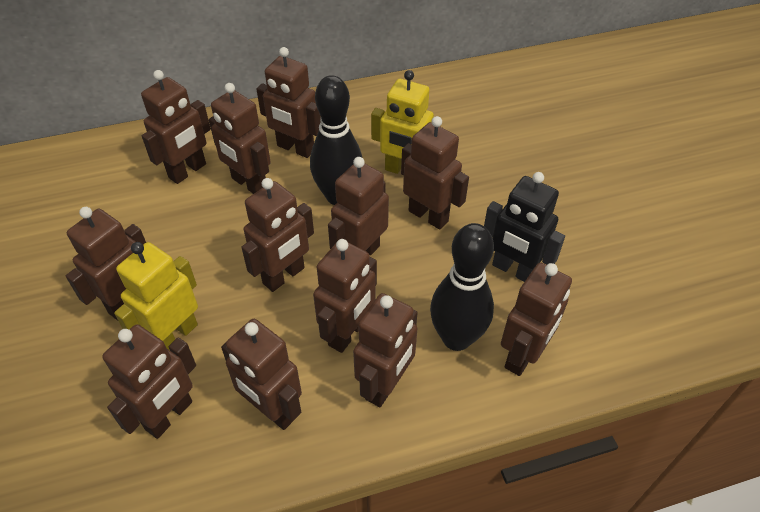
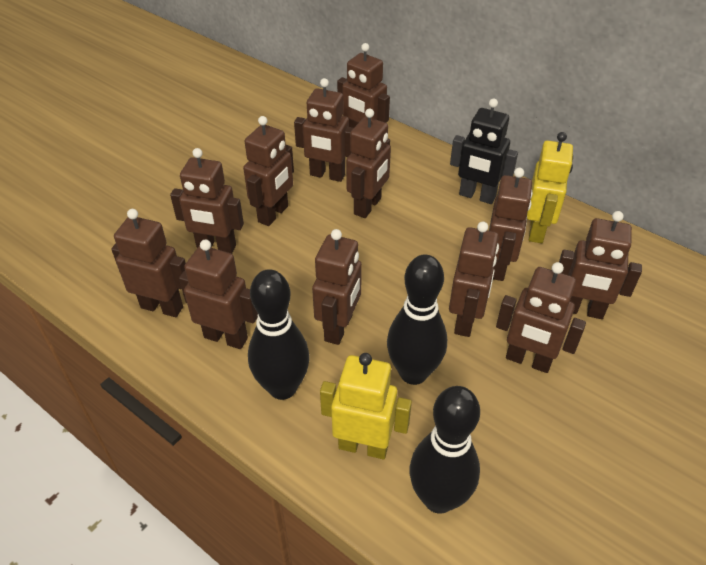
black bowling pin: 2 -> 3

